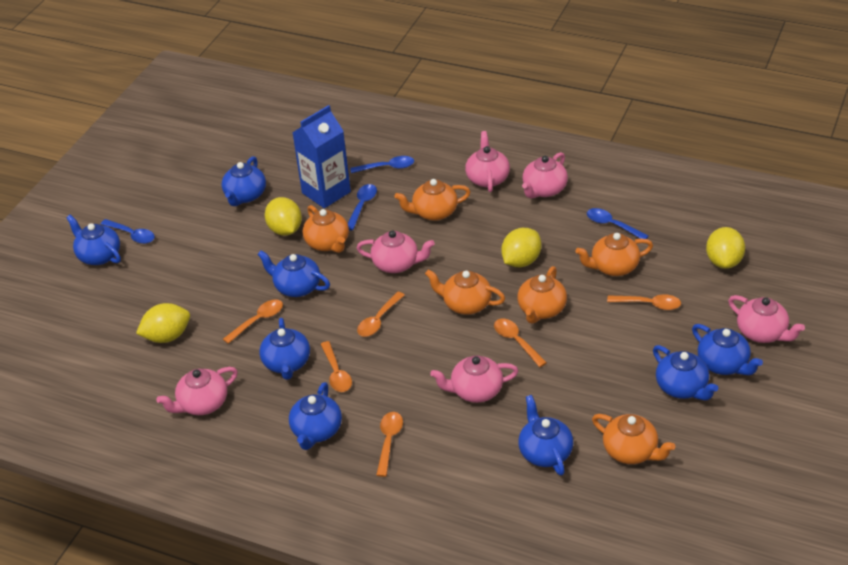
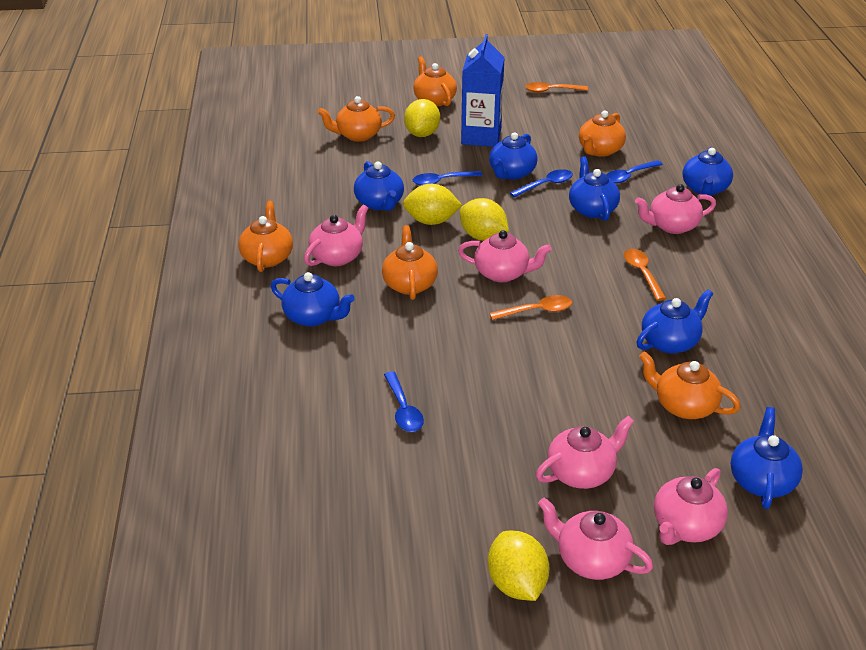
blue teapot: 8 -> 7
orange spoon: 6 -> 3

